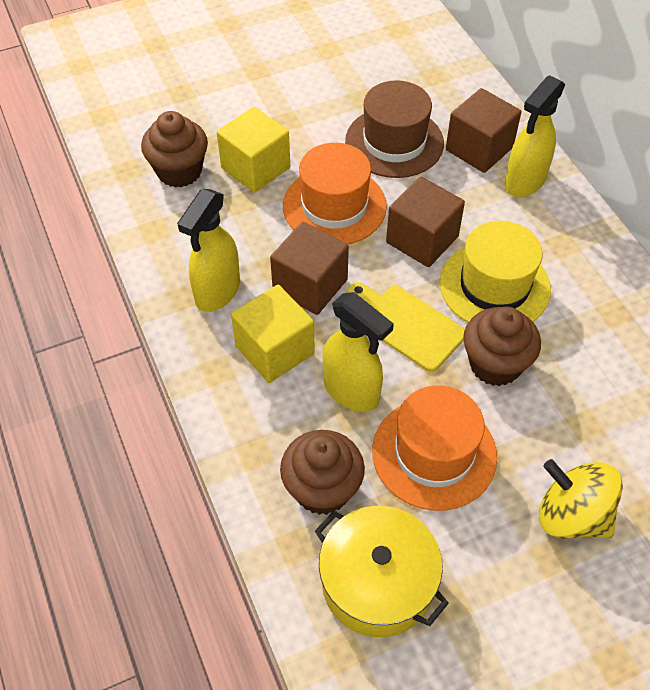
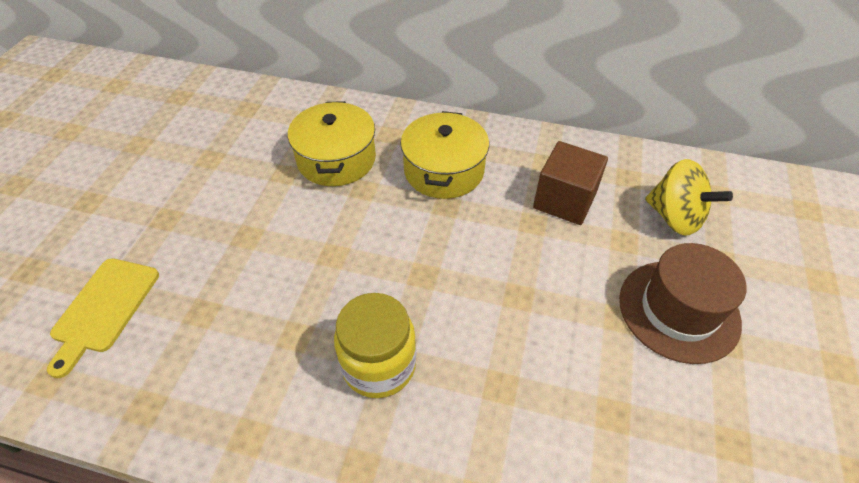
brown cube: 3 -> 1
brown cupcake: 3 -> 0
orange hat: 2 -> 0
yellow cube: 2 -> 0
yellow hat: 1 -> 0
yellow jar: 0 -> 1
yellow pot: 1 -> 2
yellow spray bottle: 3 -> 0

